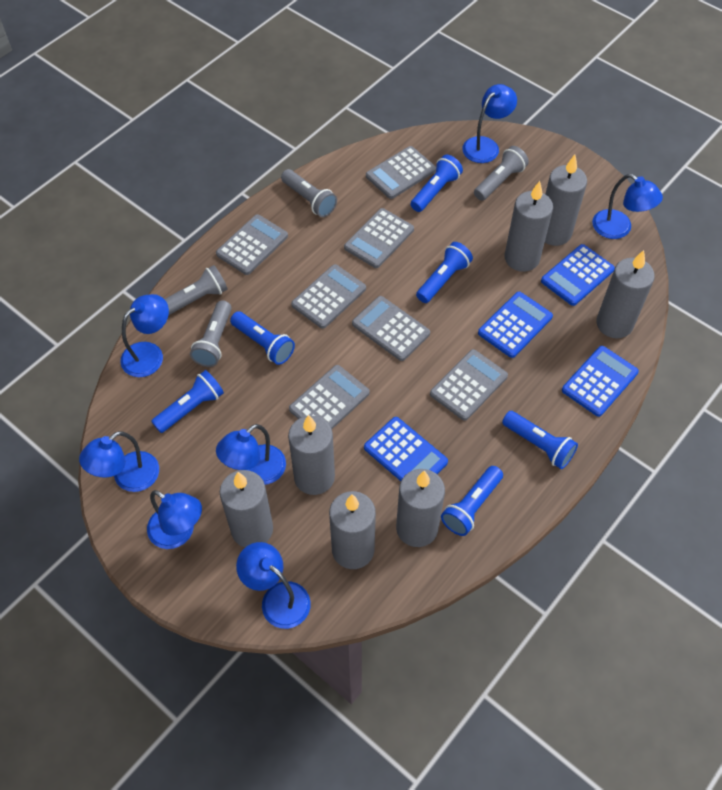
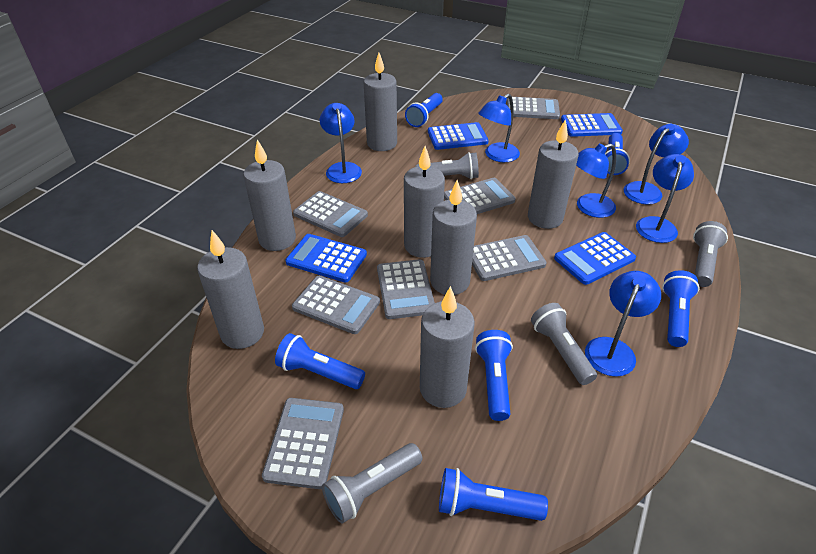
blue lamp: 7 -> 6

